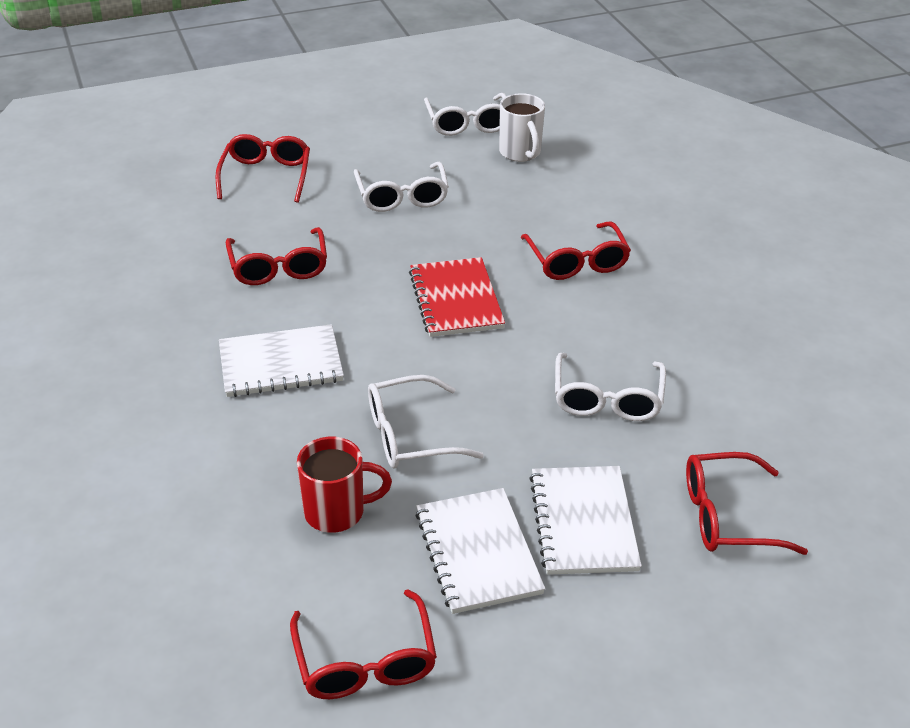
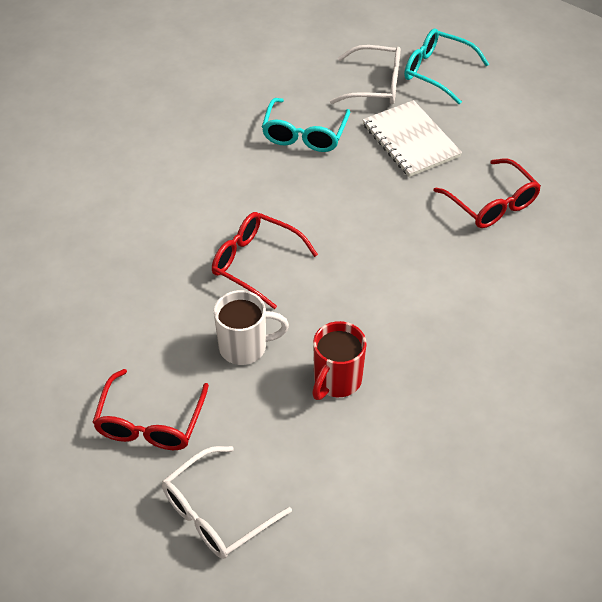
red glasses: 5 -> 3
red notebook: 1 -> 0
turquoise glasses: 0 -> 2
white glasses: 4 -> 2
white notebook: 3 -> 1

